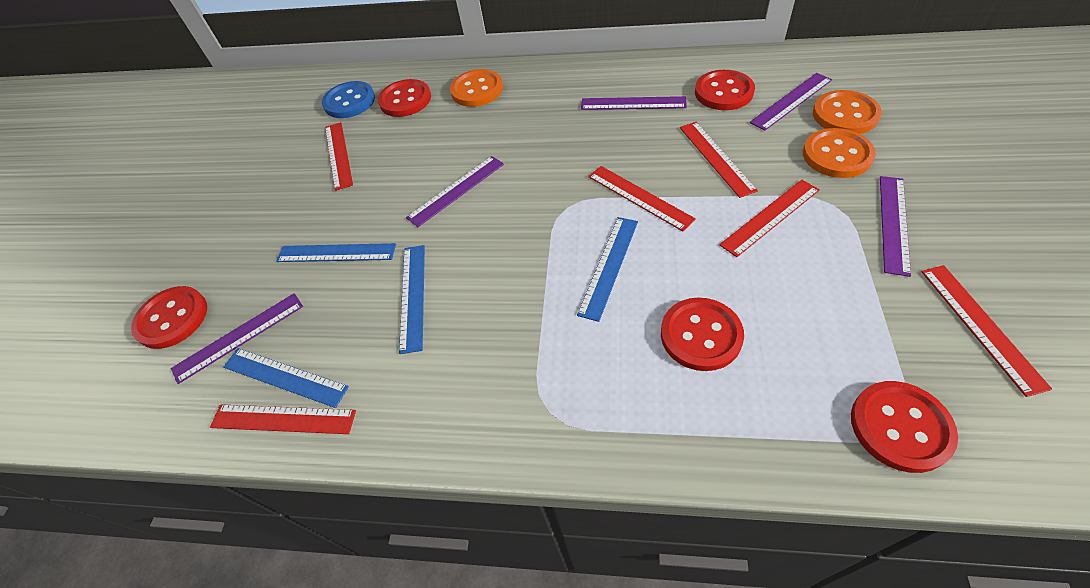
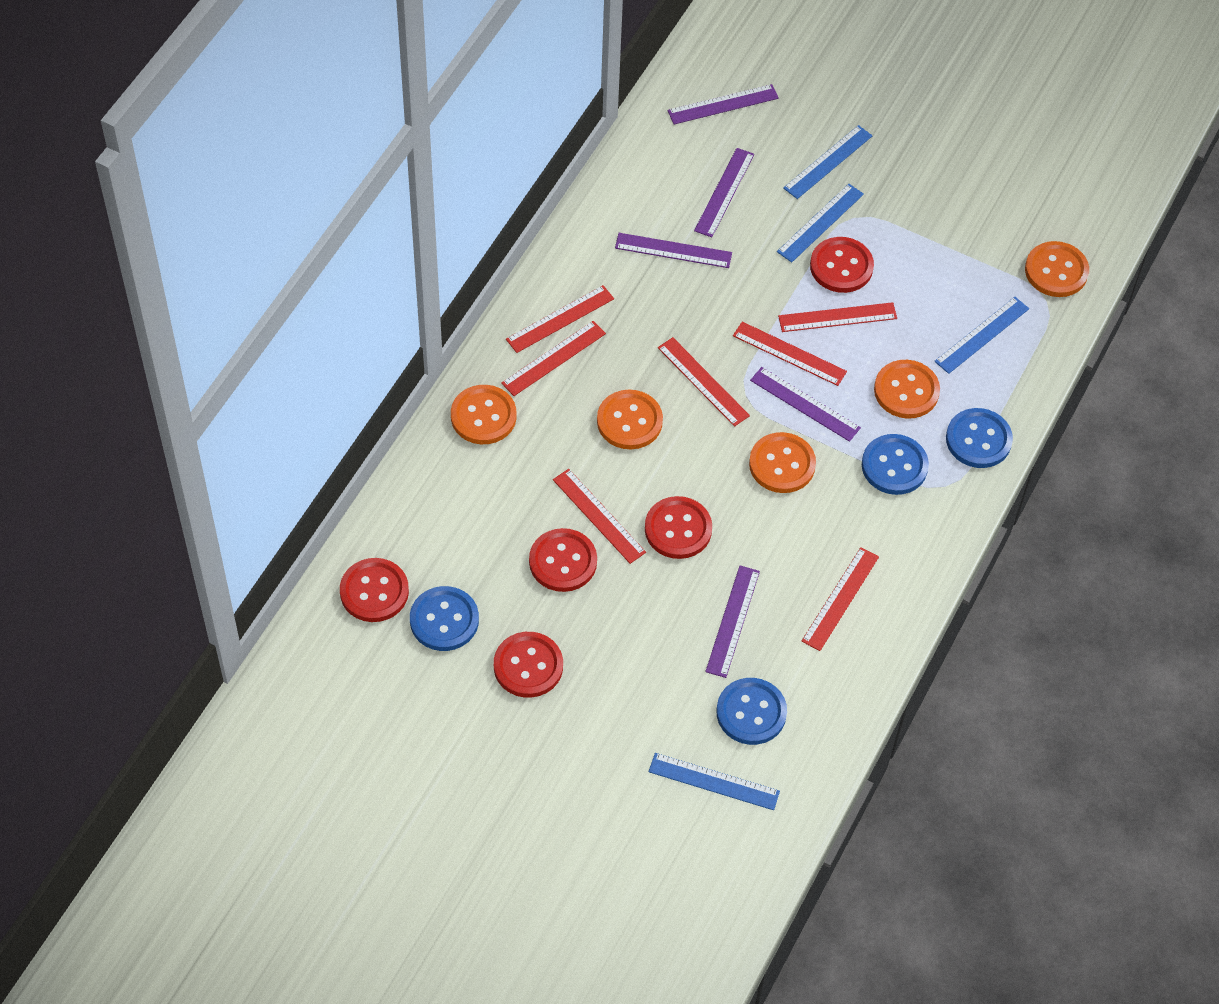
blue button: 1 -> 4
orange button: 3 -> 5
red ruler: 6 -> 7

